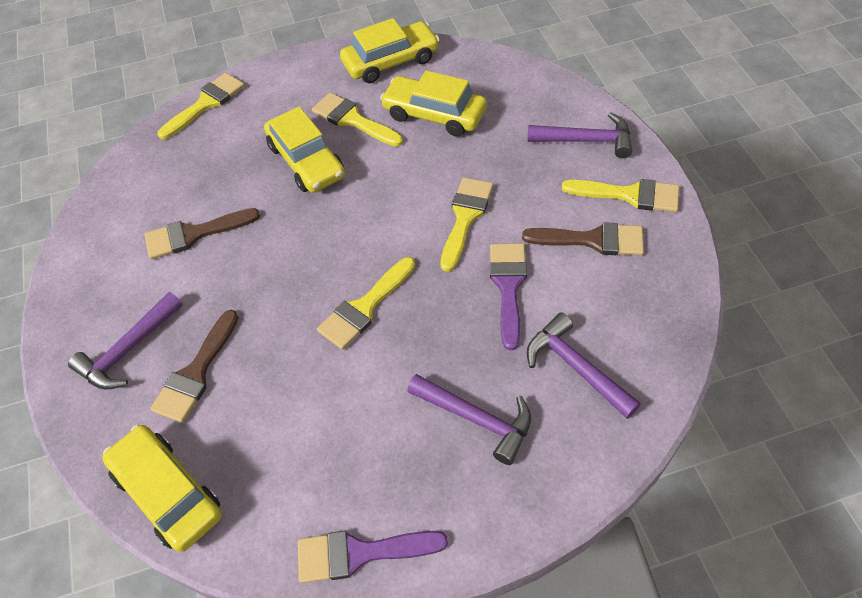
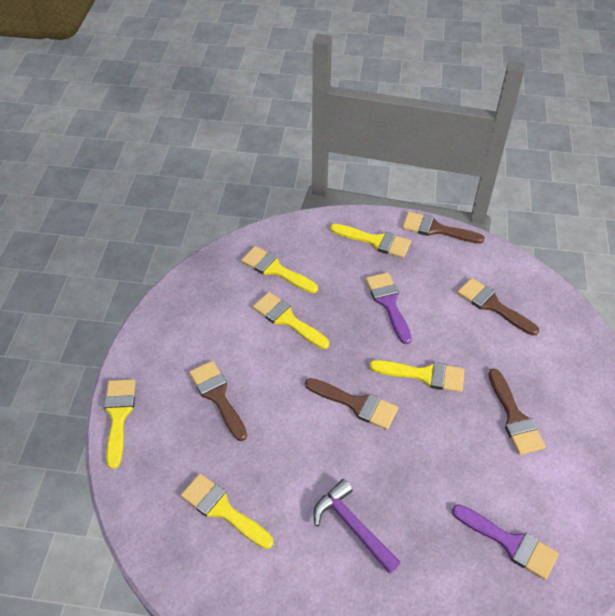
brown brush: 3 -> 5
purple hammer: 4 -> 1
yellow brush: 5 -> 6
yellow car: 4 -> 0

